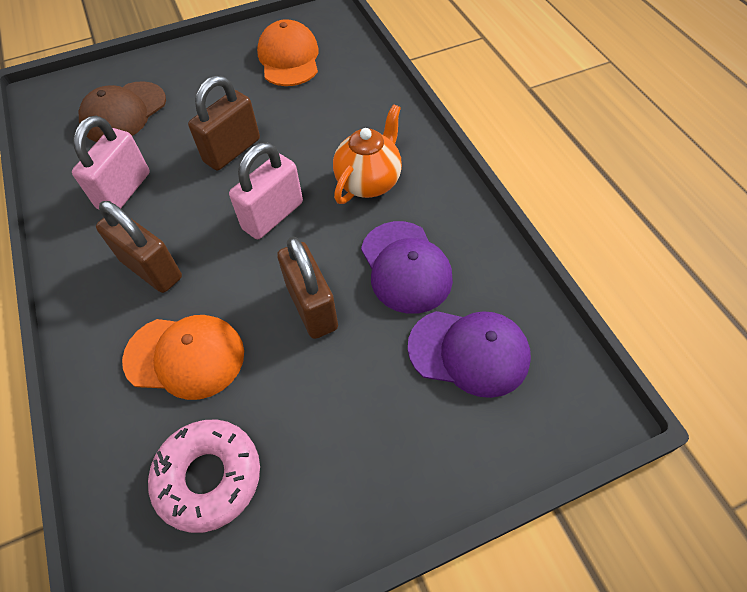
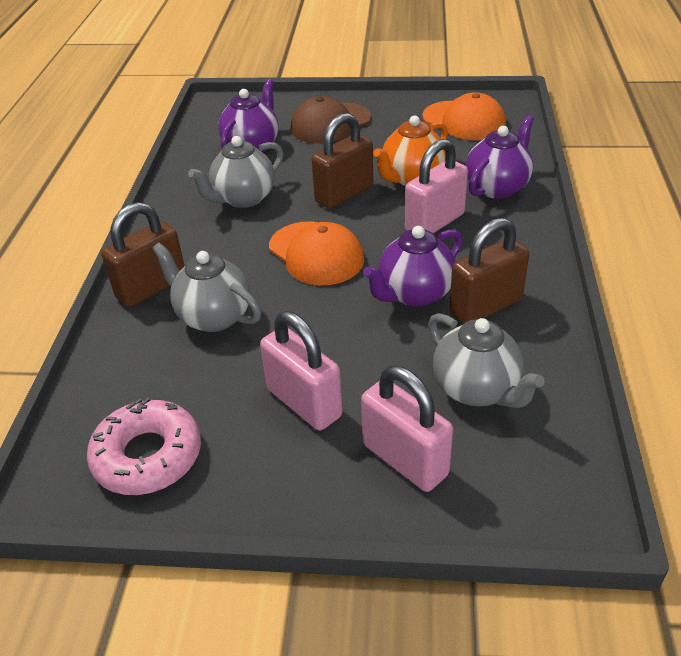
grey teapot: 0 -> 3
pink padlock: 2 -> 3
purple cap: 2 -> 0
purple teapot: 0 -> 3

